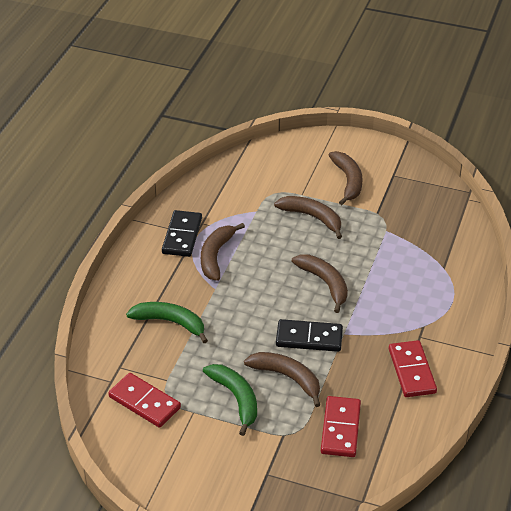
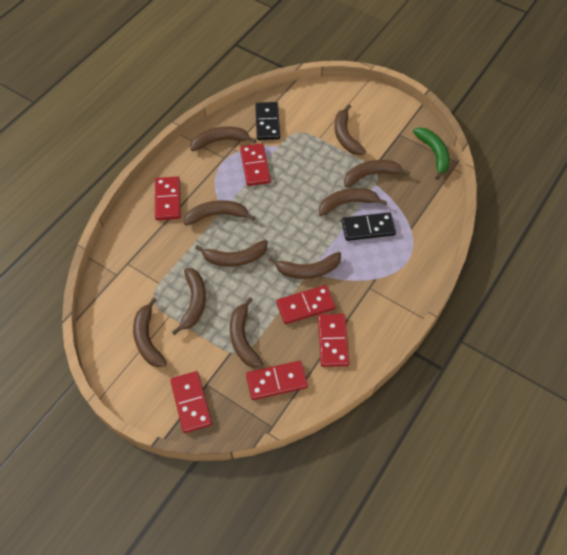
brown banana: 5 -> 10
green banana: 2 -> 1
red domino: 3 -> 6

